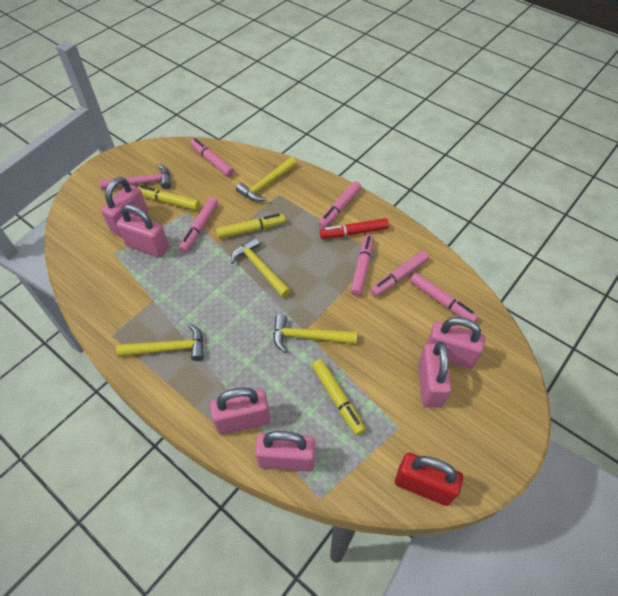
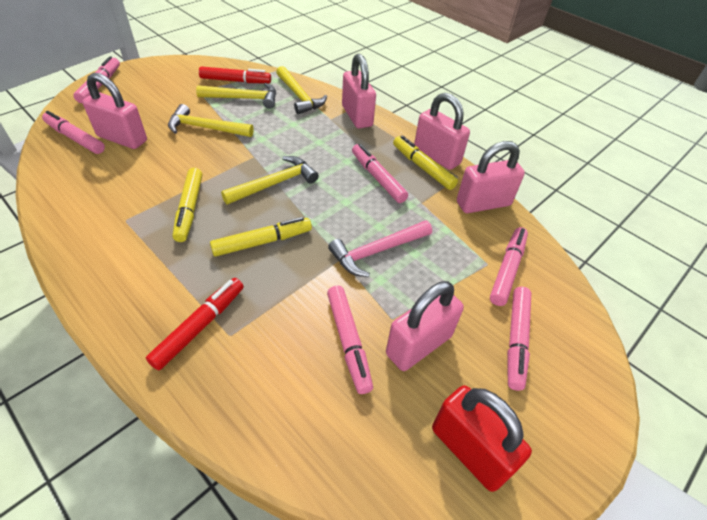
pink padlock: 6 -> 5
red marker: 1 -> 2

